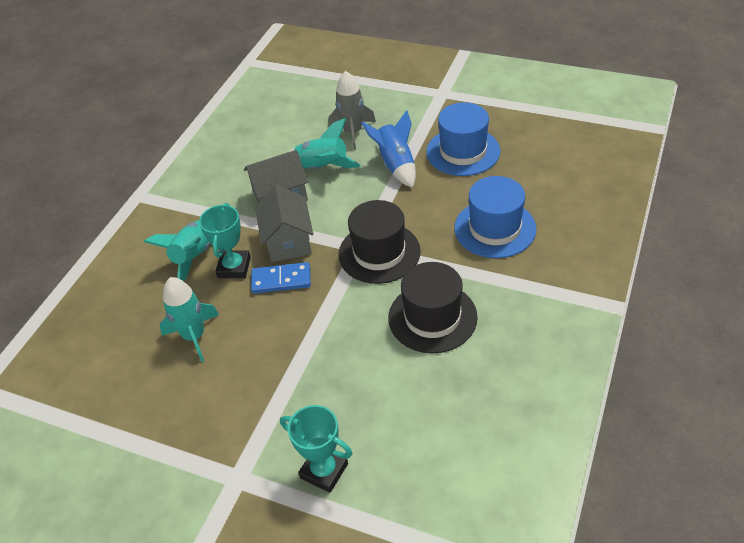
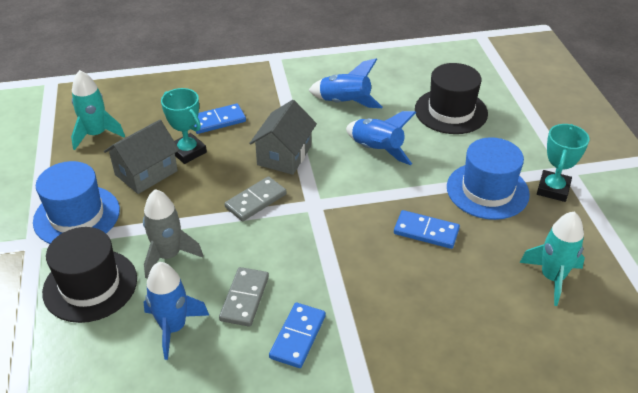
blue domino: 1 -> 3
blue rocket: 1 -> 3
grey domino: 0 -> 2
turquoise rocket: 3 -> 2

